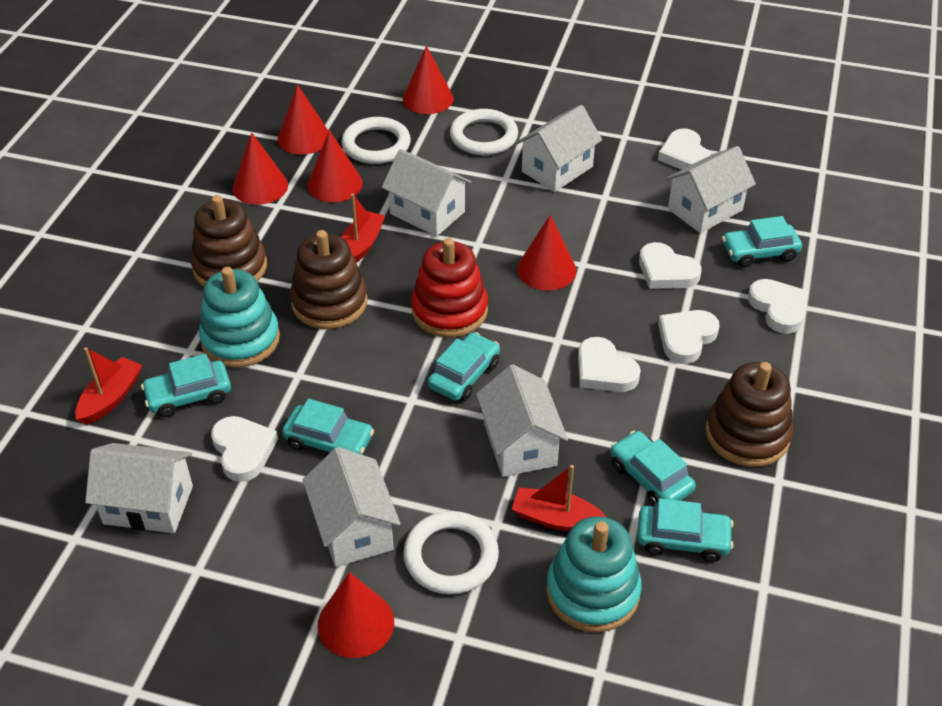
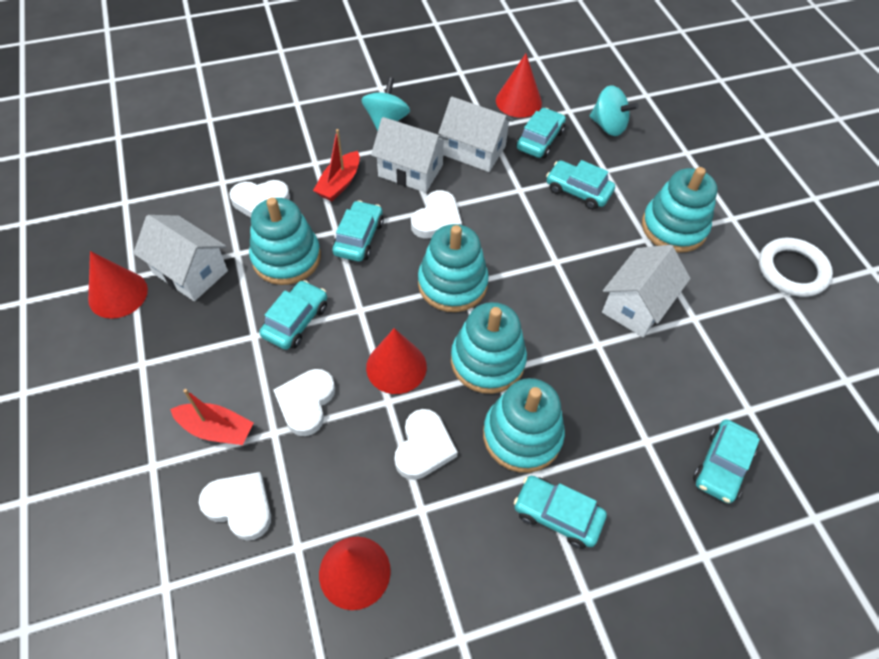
brown stacking toy: 3 -> 0
red boat: 3 -> 2
red cone: 6 -> 4
red stacking toy: 1 -> 0
turquoise spinning top: 0 -> 2
turquoise stacking toy: 2 -> 5
white heart: 6 -> 5
white house: 6 -> 4
white ring: 3 -> 1

